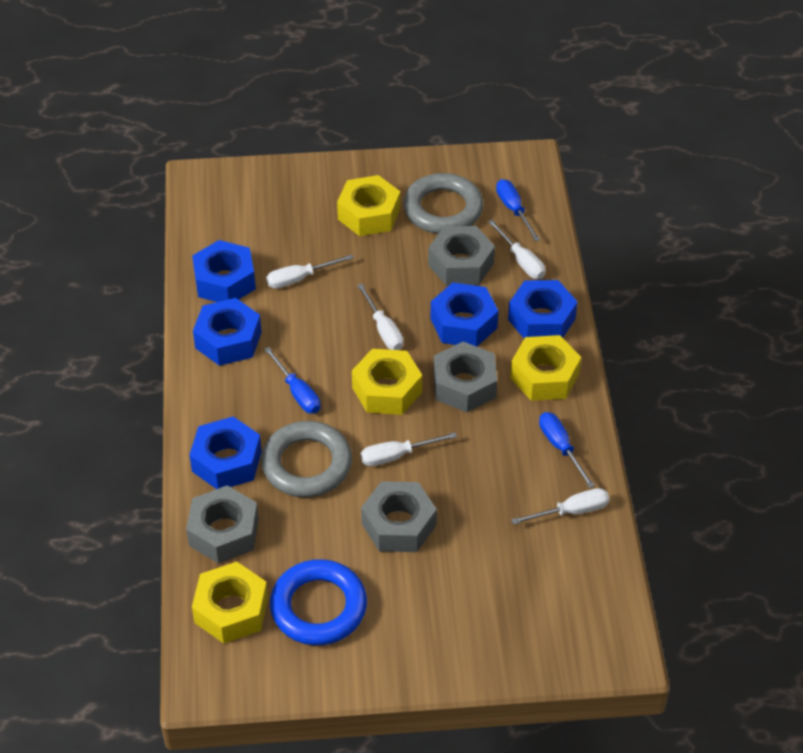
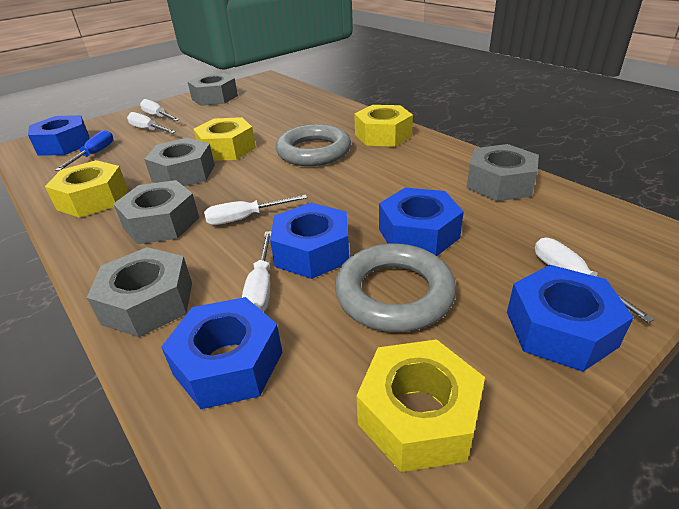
blue ring: 1 -> 0
blue screwdriver: 3 -> 1
grey nut: 4 -> 5

